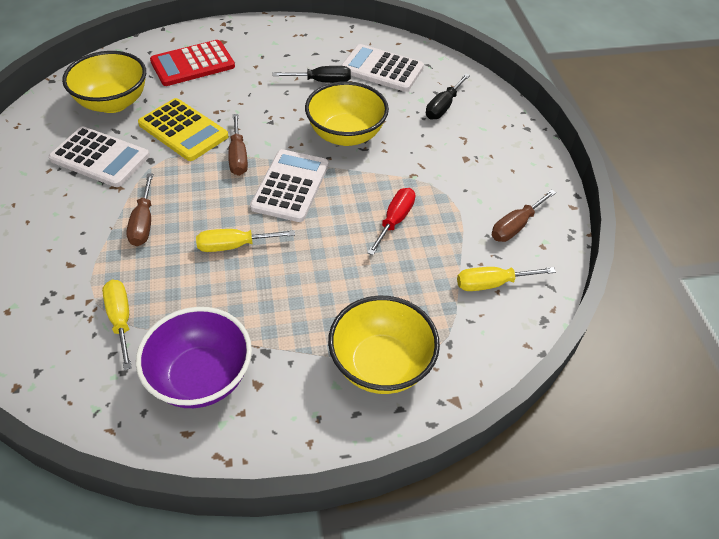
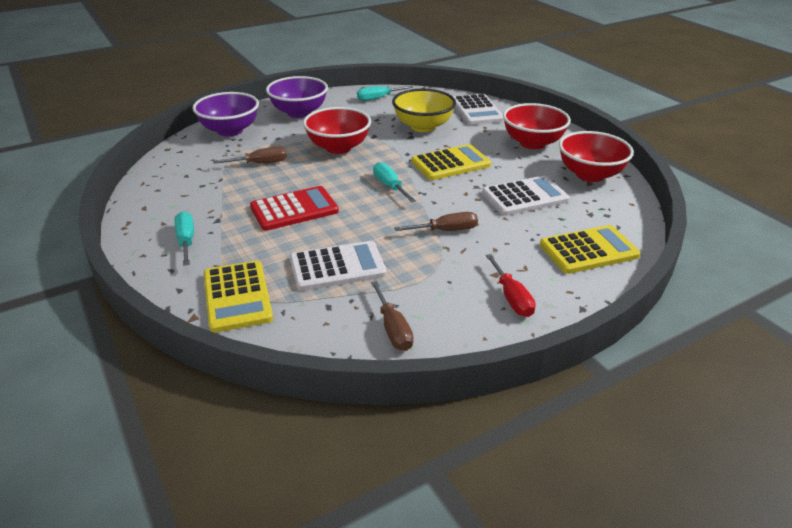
black screwdriver: 2 -> 0
purple bowl: 1 -> 2
red bowl: 0 -> 3
turquoise screwdriver: 0 -> 3
yellow bowl: 3 -> 1
yellow calculator: 1 -> 3
yellow screwdriver: 3 -> 0

